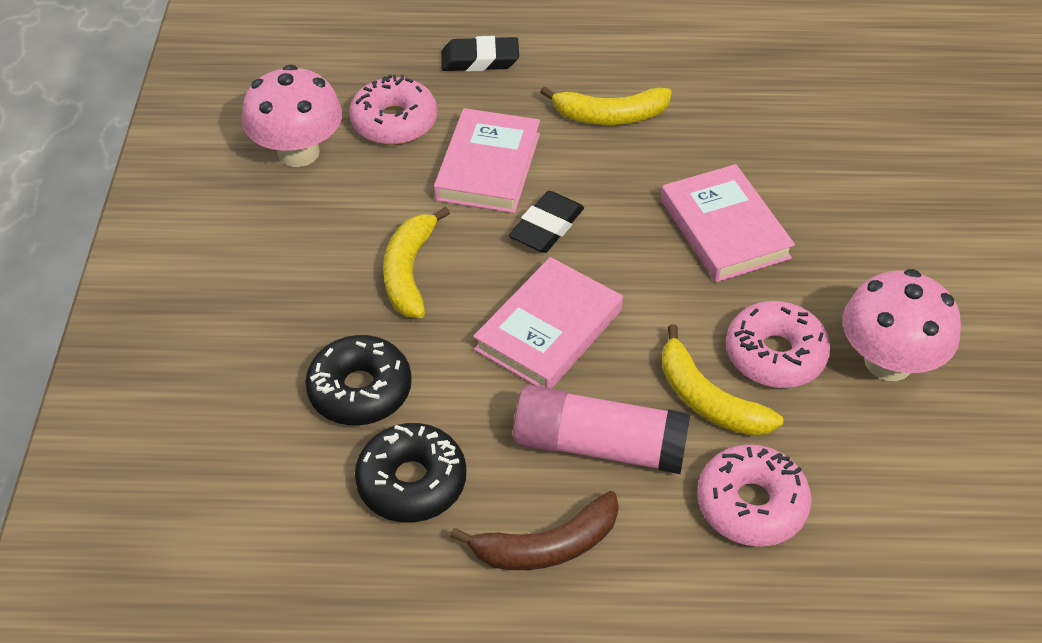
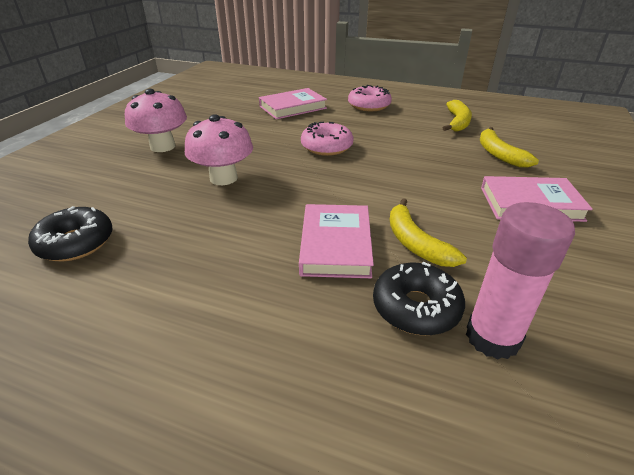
black eraser: 2 -> 0
brown banana: 1 -> 0
pink donut: 3 -> 2

